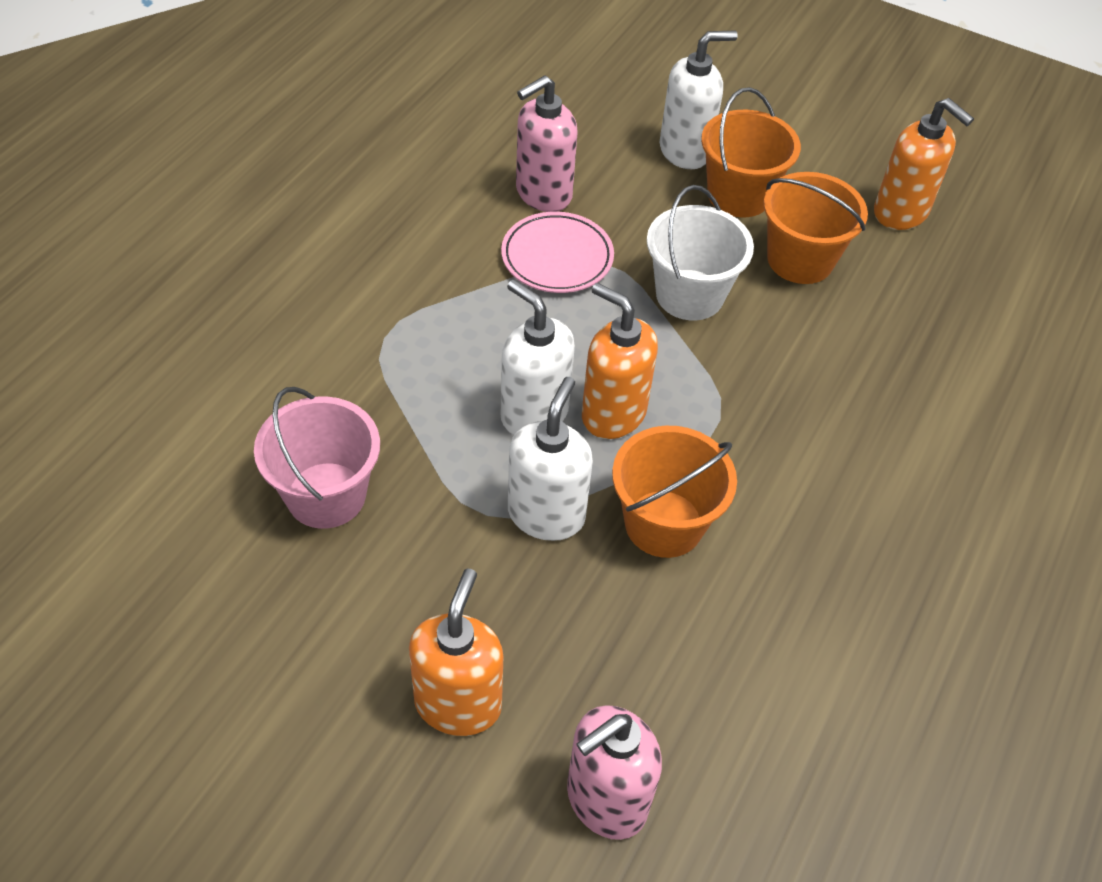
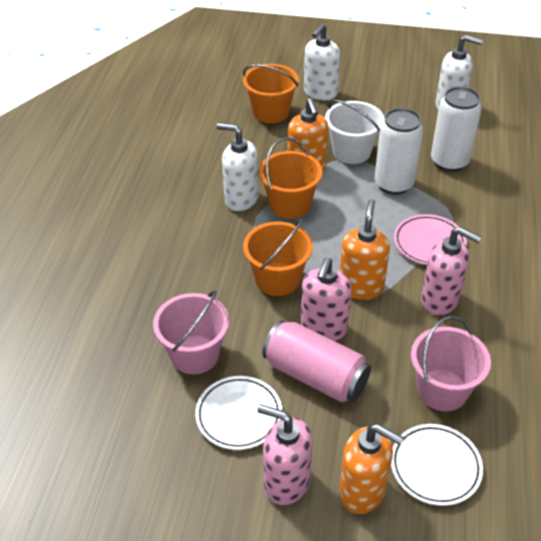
pink bucket: 1 -> 2
pink can: 0 -> 1
pink soap dispenser: 2 -> 3
white can: 0 -> 2
white plate: 0 -> 2

